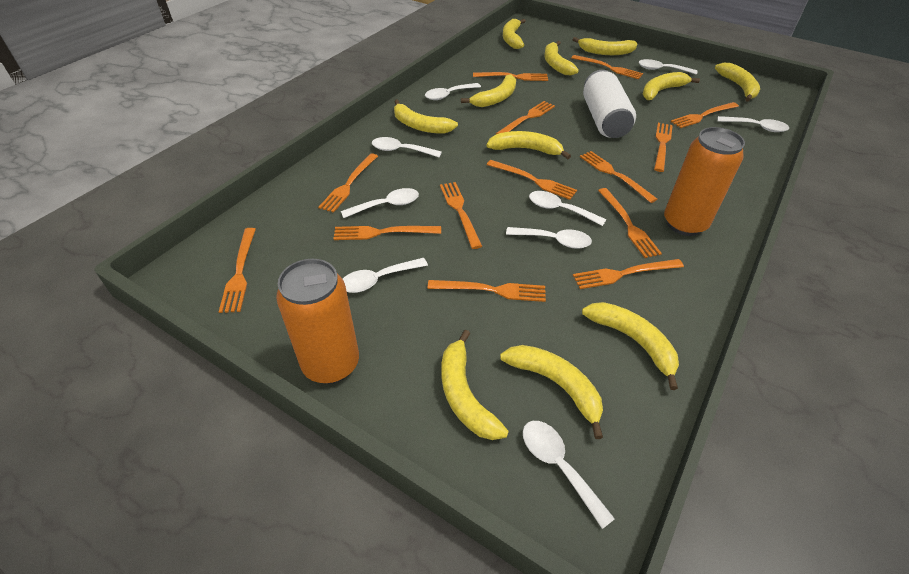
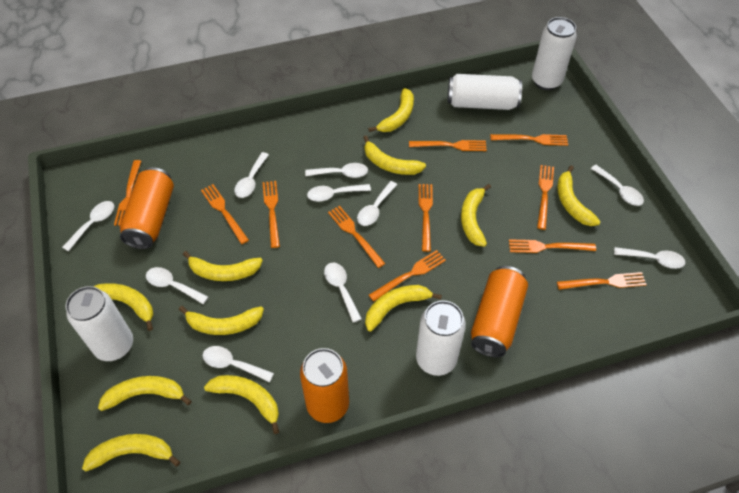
orange can: 2 -> 3
orange fork: 14 -> 11
white can: 1 -> 4
white spoon: 9 -> 10

